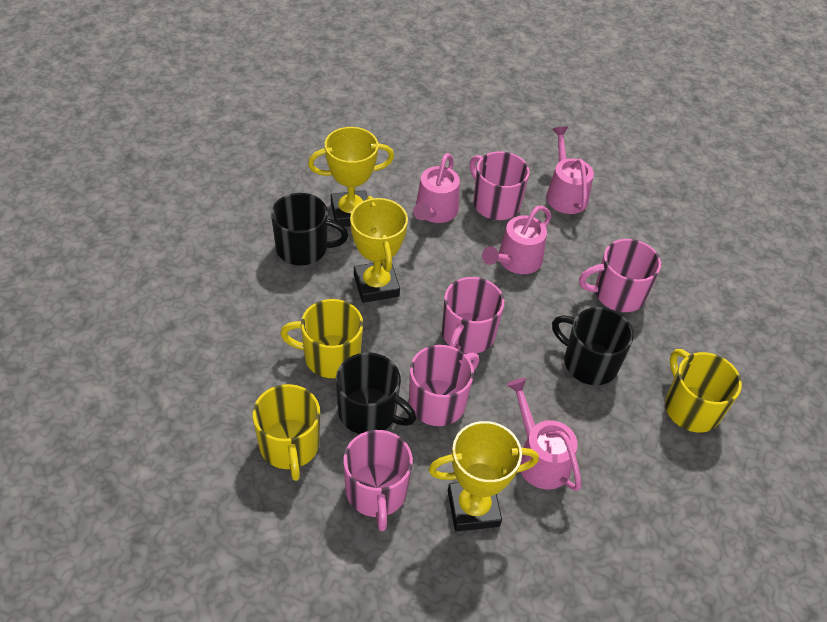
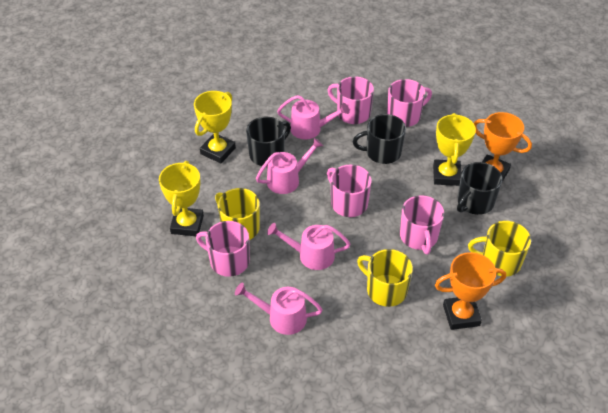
orange trophy: 0 -> 2

